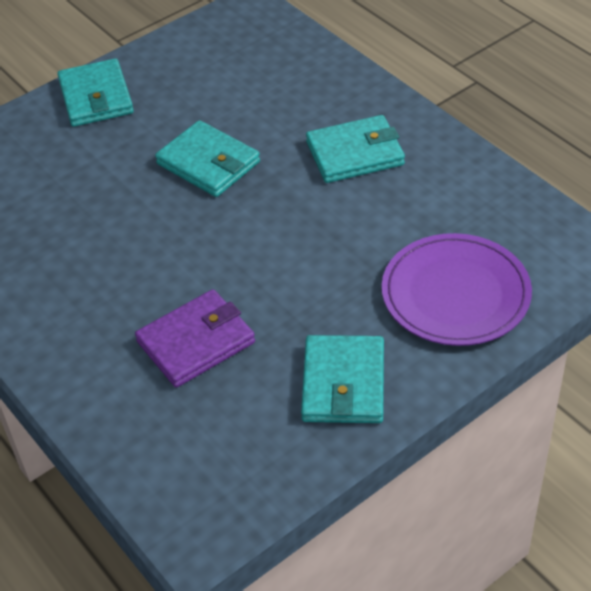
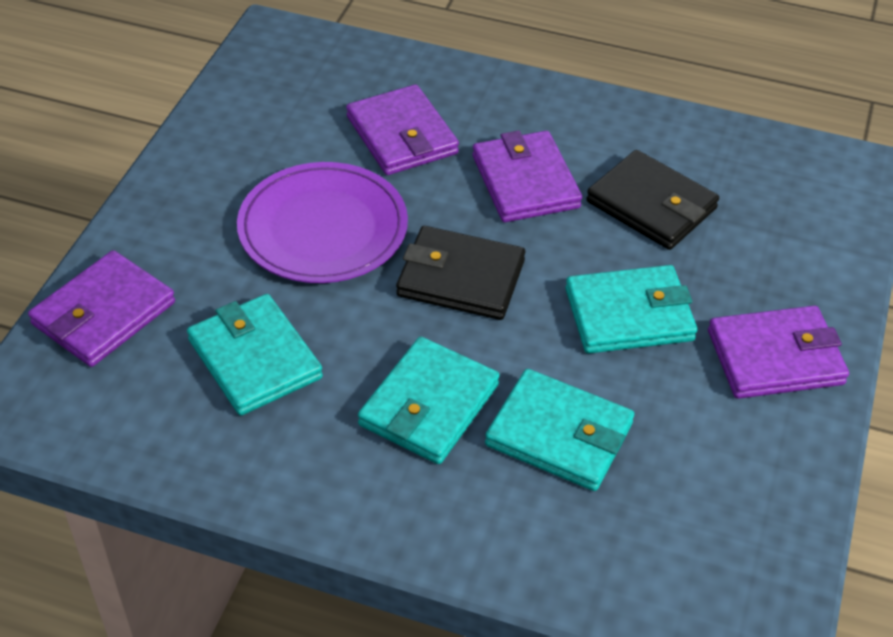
black wallet: 0 -> 2
purple wallet: 1 -> 4

